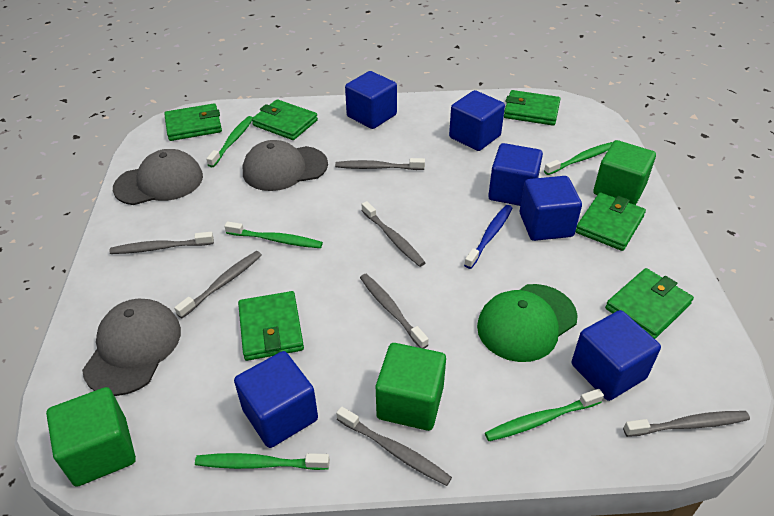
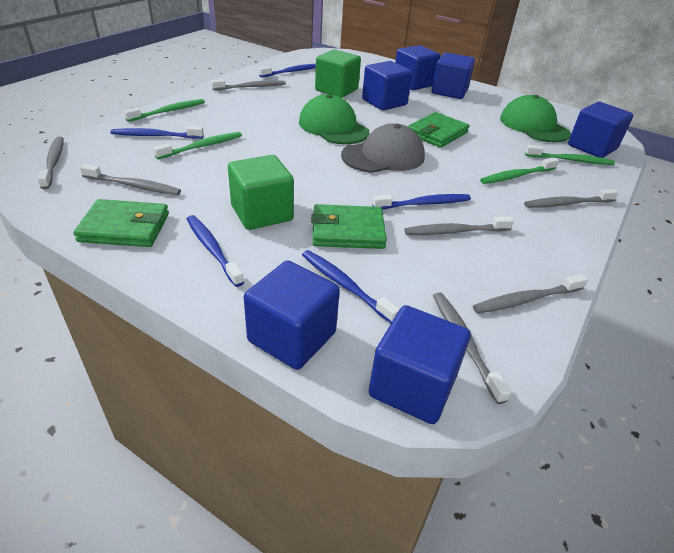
blue toothbrush: 1 -> 5
green cap: 1 -> 2
green cube: 3 -> 2
green toothbrush: 5 -> 4
green wallet: 6 -> 3
grey cap: 3 -> 1

